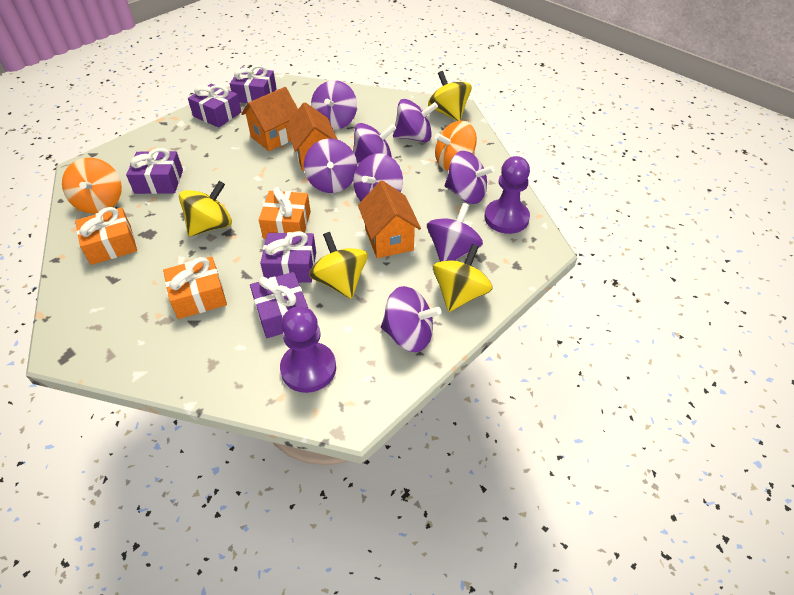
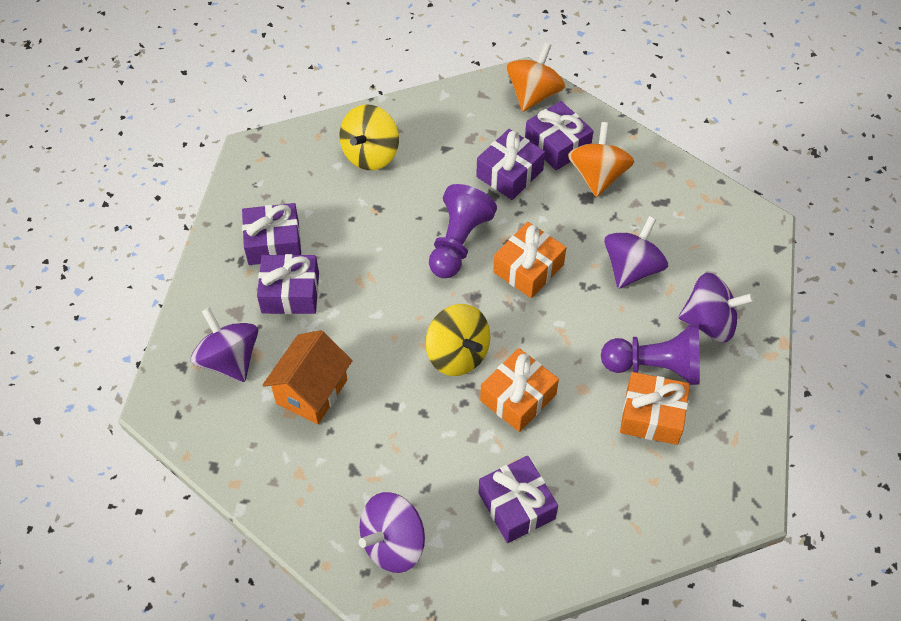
orange house: 3 -> 1
purple spinning top: 8 -> 4
yellow spinning top: 4 -> 2

